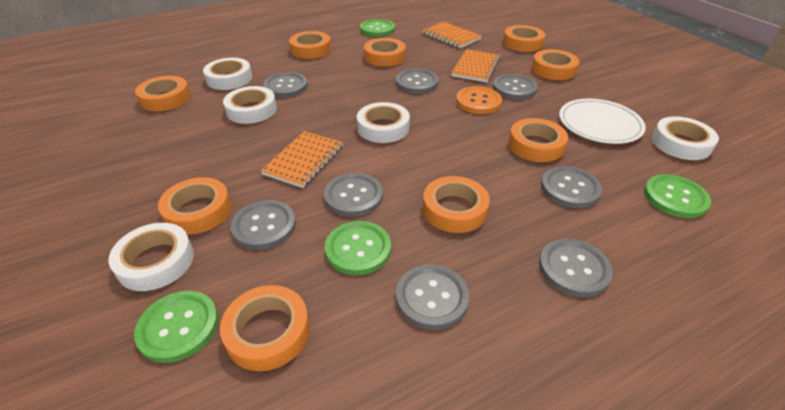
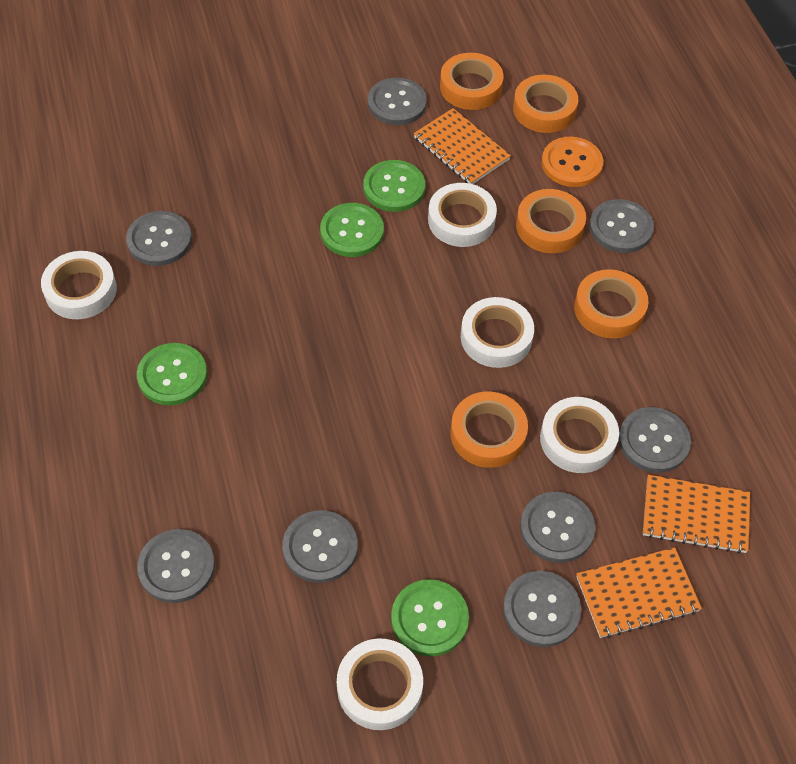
orange tape: 9 -> 5
white plate: 1 -> 0

